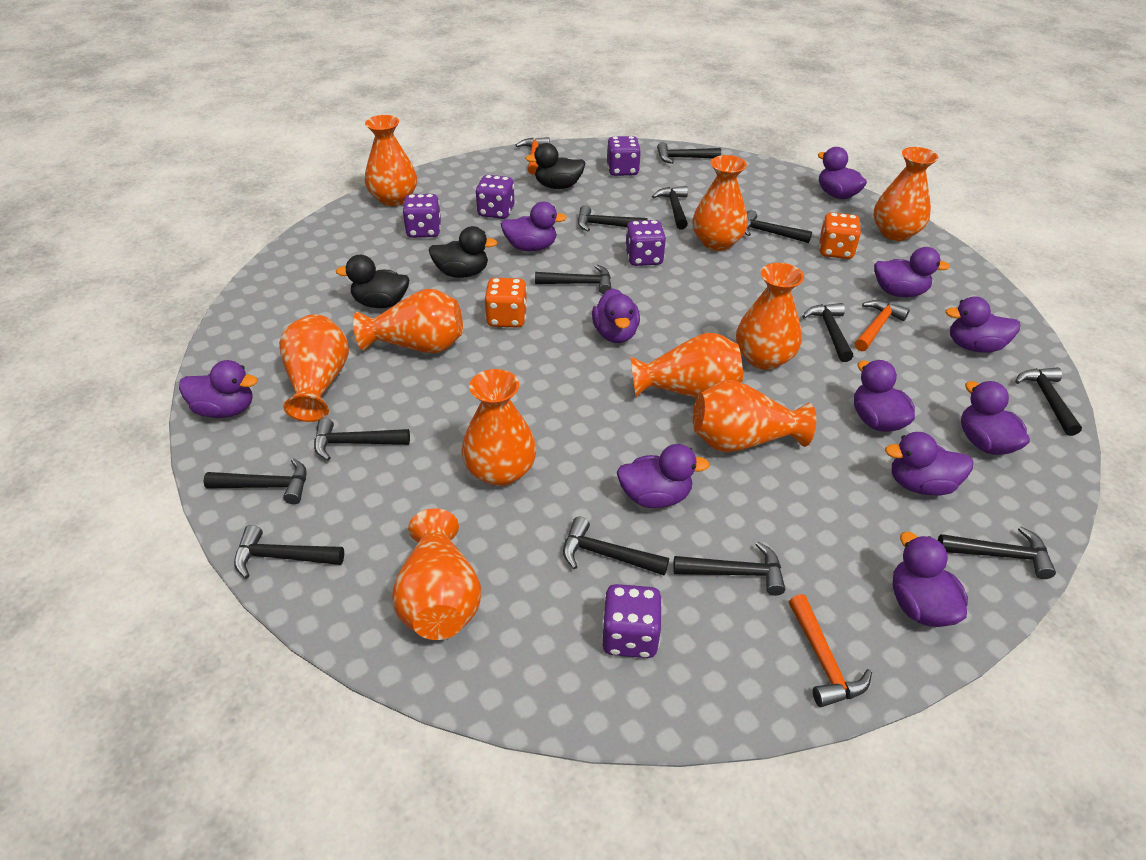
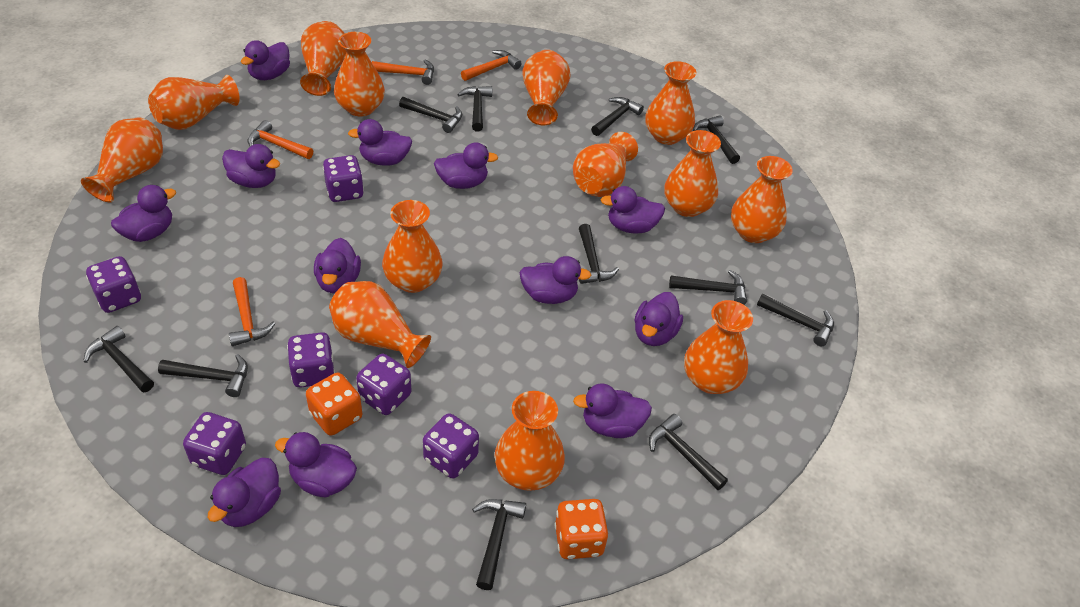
black duck: 3 -> 0
black hammer: 13 -> 11
orange hammer: 3 -> 4
orange vase: 10 -> 13
purple dice: 5 -> 6
purple duck: 11 -> 12

